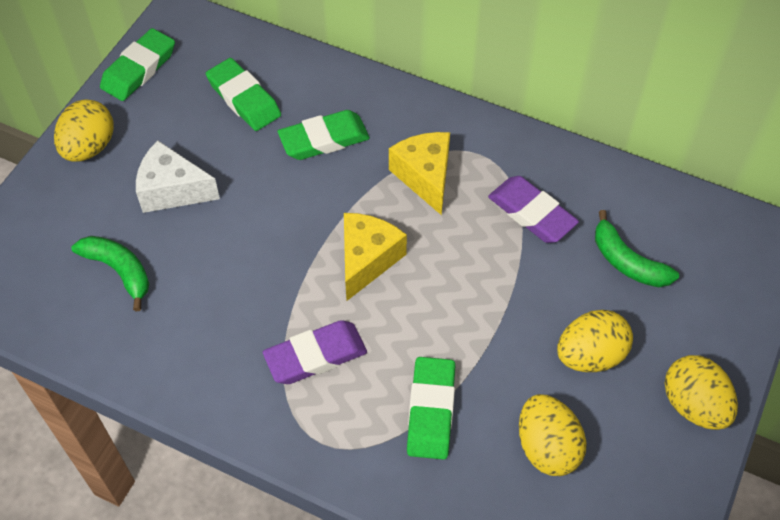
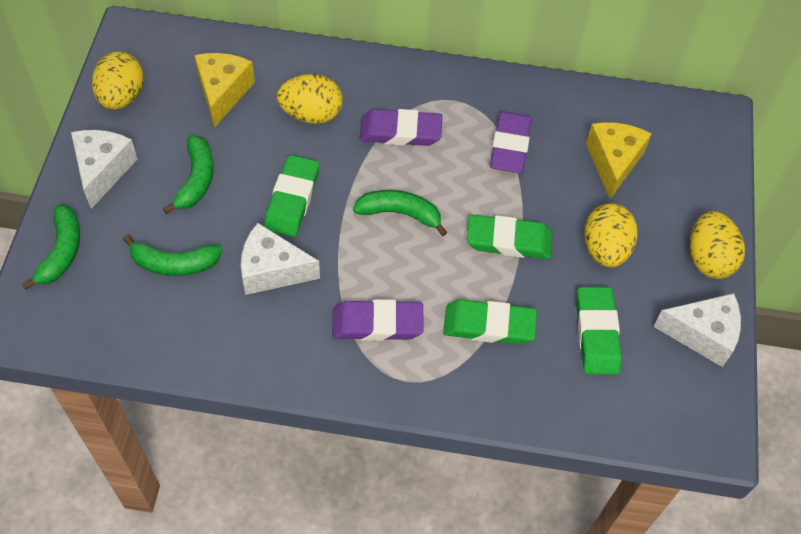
green banana: 2 -> 4
purple eraser: 2 -> 3
white cheese: 1 -> 3

